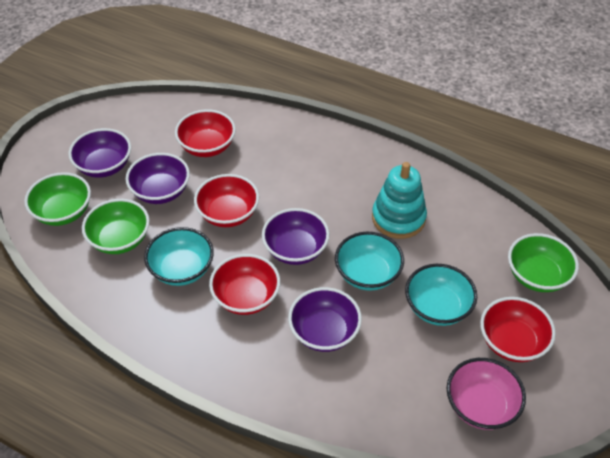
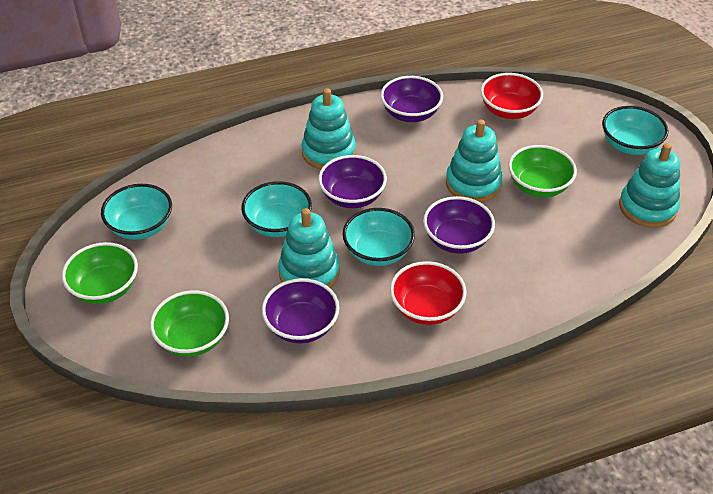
pink bowl: 1 -> 0
red bowl: 4 -> 2
turquoise bowl: 3 -> 4
turquoise stacking toy: 1 -> 4

